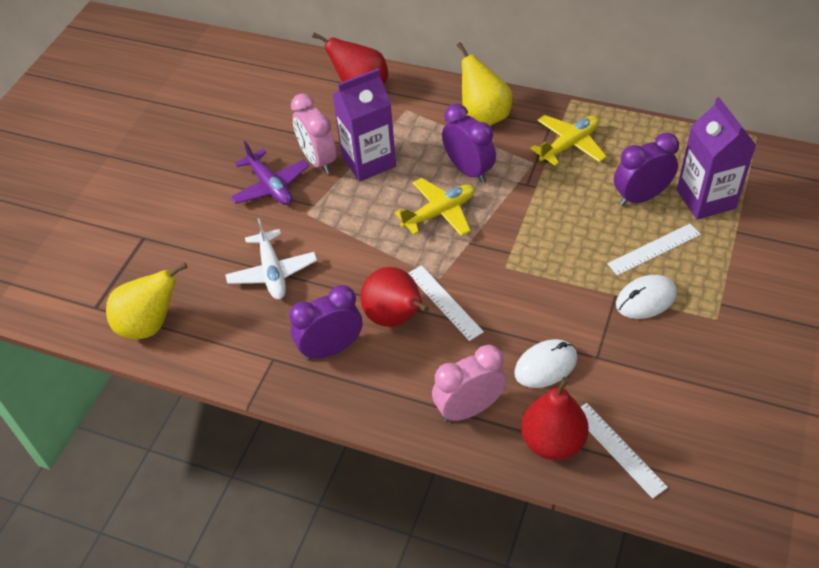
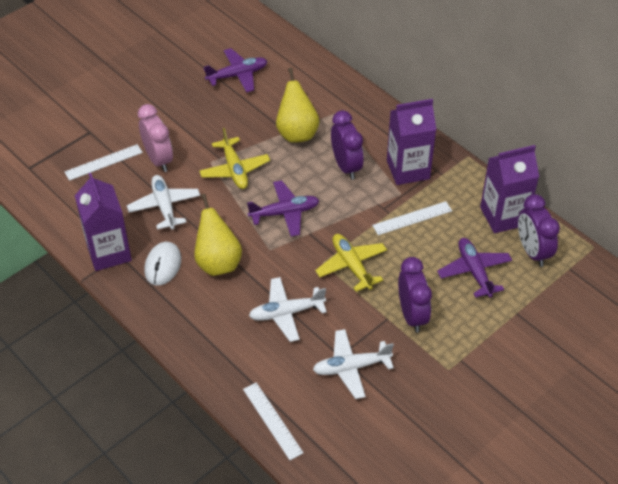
pink clock: 2 -> 1
purple carton: 2 -> 3
purple plane: 1 -> 3
red pear: 3 -> 0
white mouse: 2 -> 1
white plane: 1 -> 3

